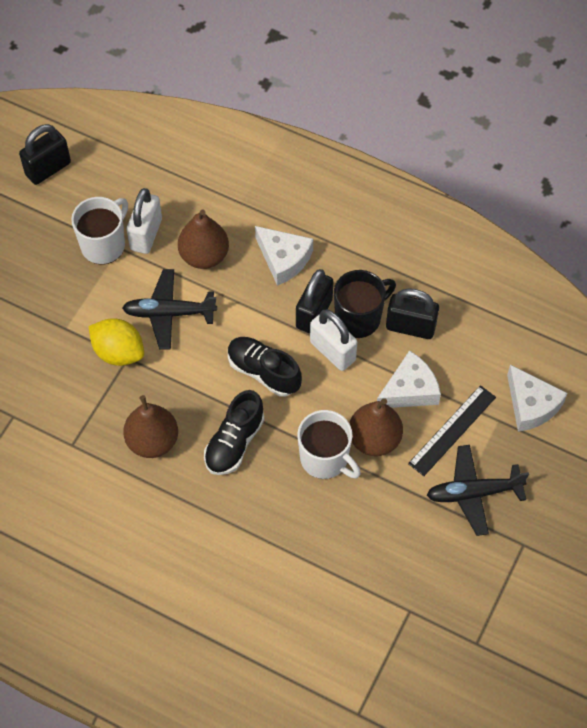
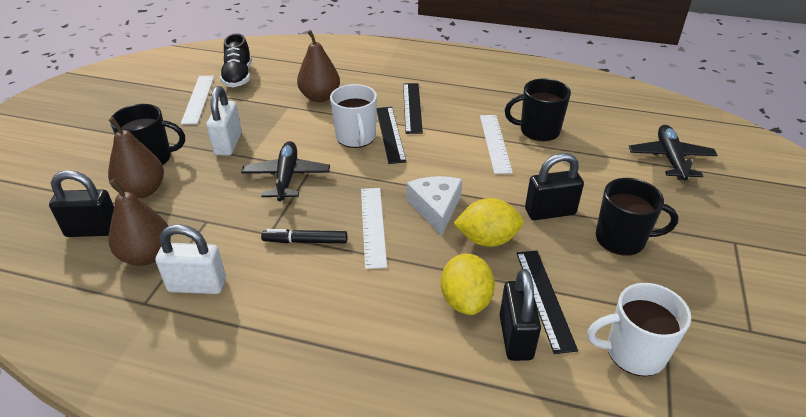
black marker: 0 -> 1
black mug: 1 -> 3
black ruler: 1 -> 3
black shoe: 2 -> 1
white cheese: 3 -> 1
white ruler: 0 -> 3
yellow lemon: 1 -> 2

